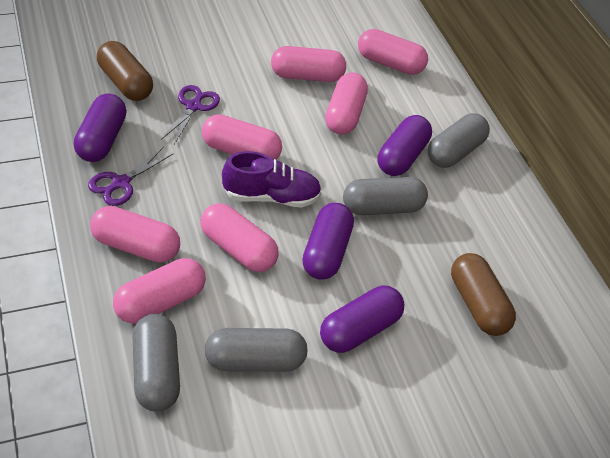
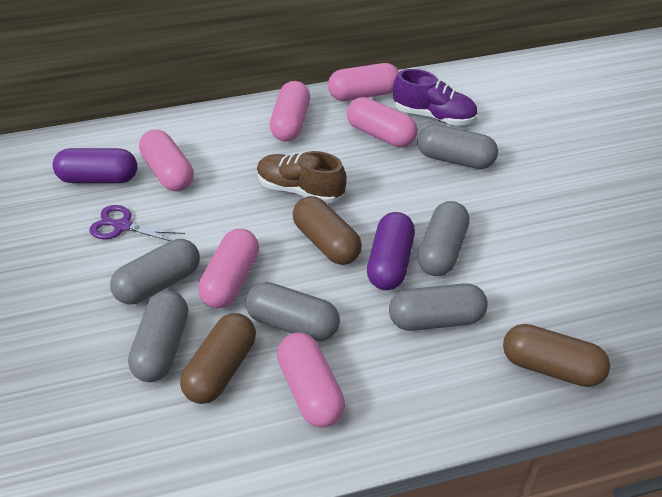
brown capsule: 2 -> 3
brown shoe: 0 -> 1
grey capsule: 4 -> 6
pink capsule: 7 -> 6
purple capsule: 4 -> 2
purple scissors: 2 -> 1

